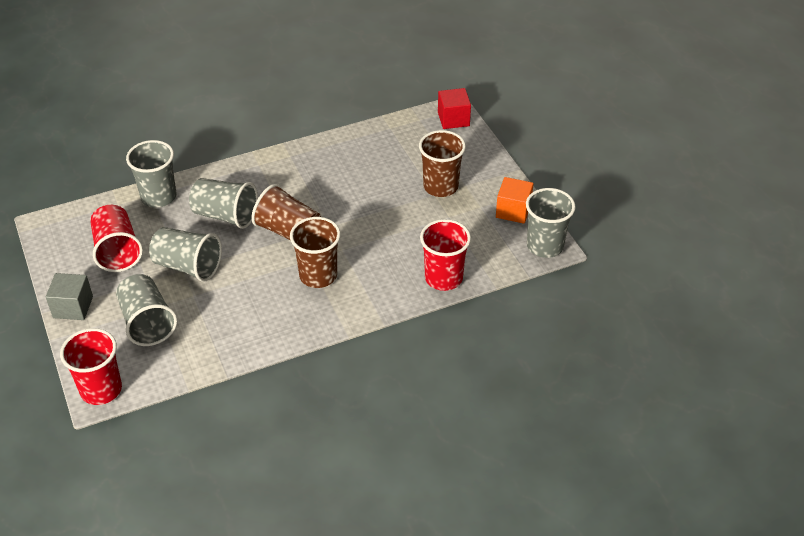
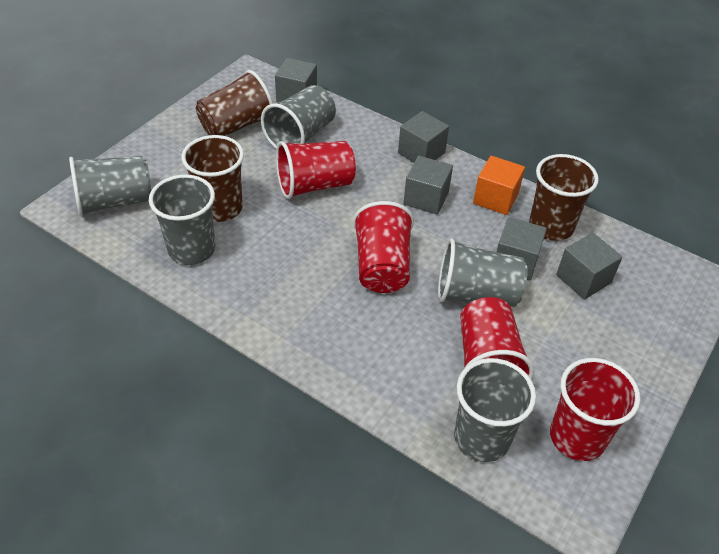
grey cube: 1 -> 5
red cube: 1 -> 0
red cup: 3 -> 4

